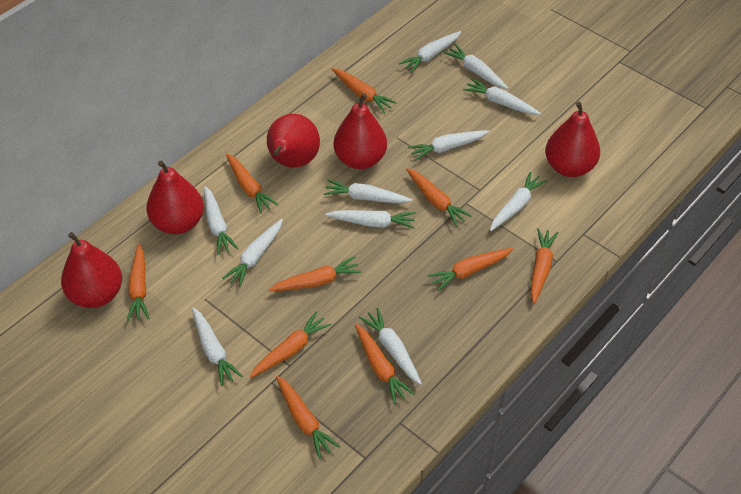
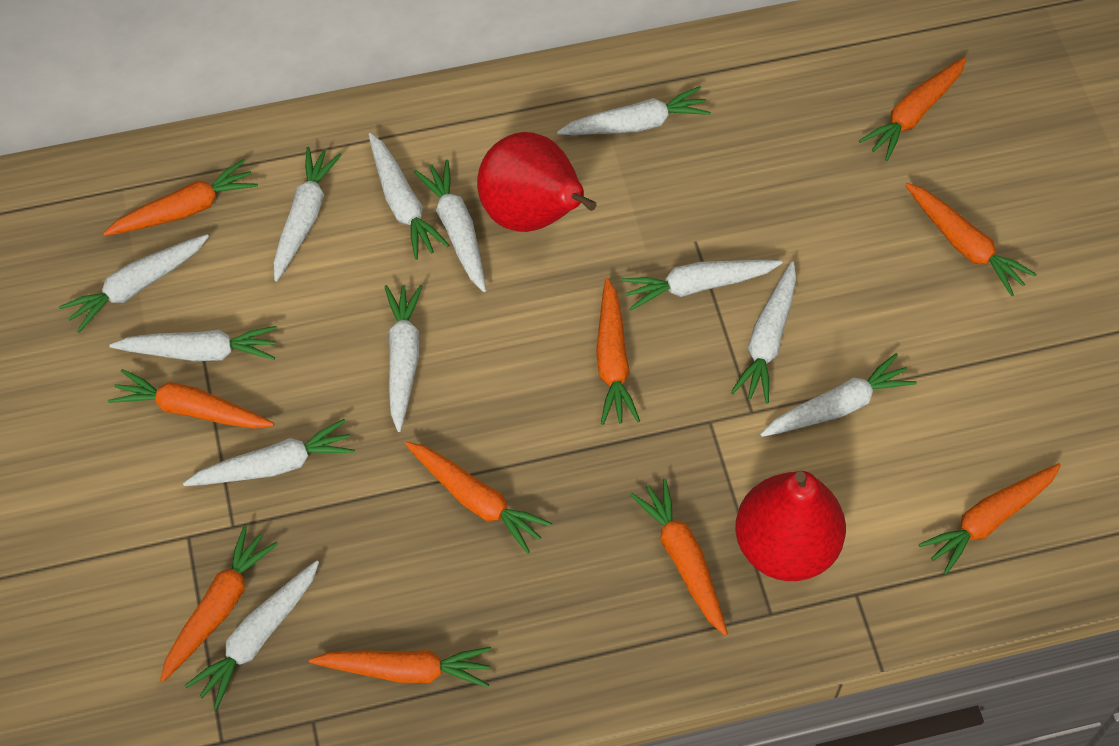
red pear: 5 -> 2
white carrot: 11 -> 12

